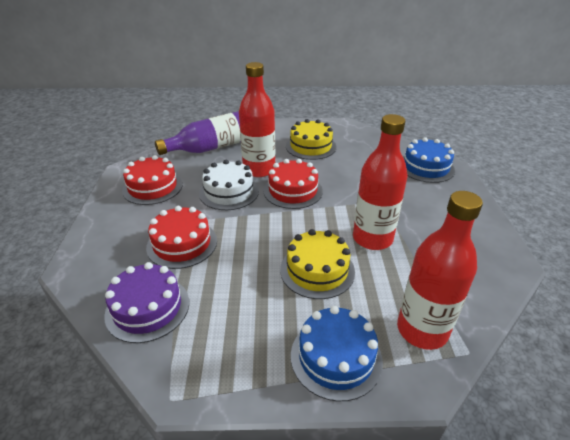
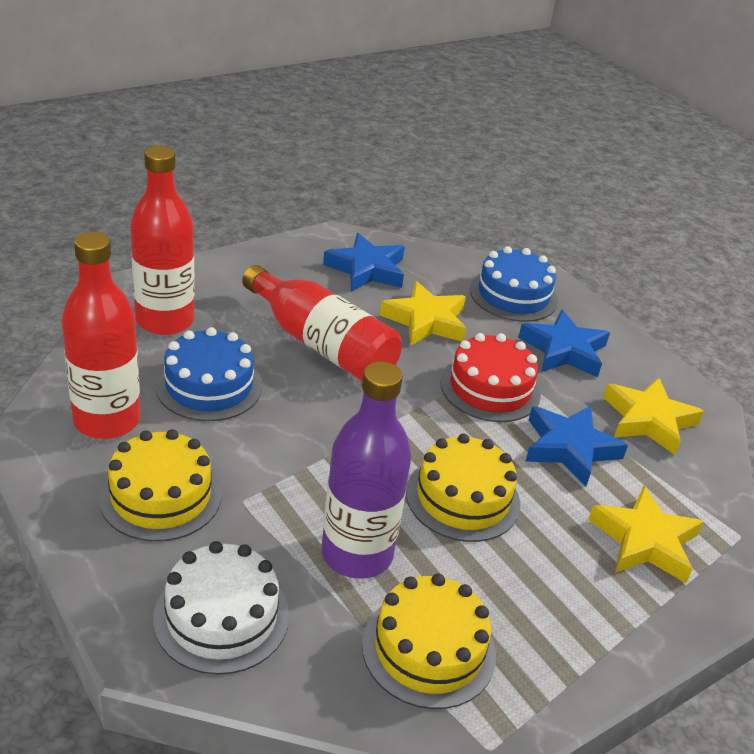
blue star: 0 -> 3
purple cake: 1 -> 0
red cake: 3 -> 1
yellow cake: 2 -> 3
yellow star: 0 -> 3

